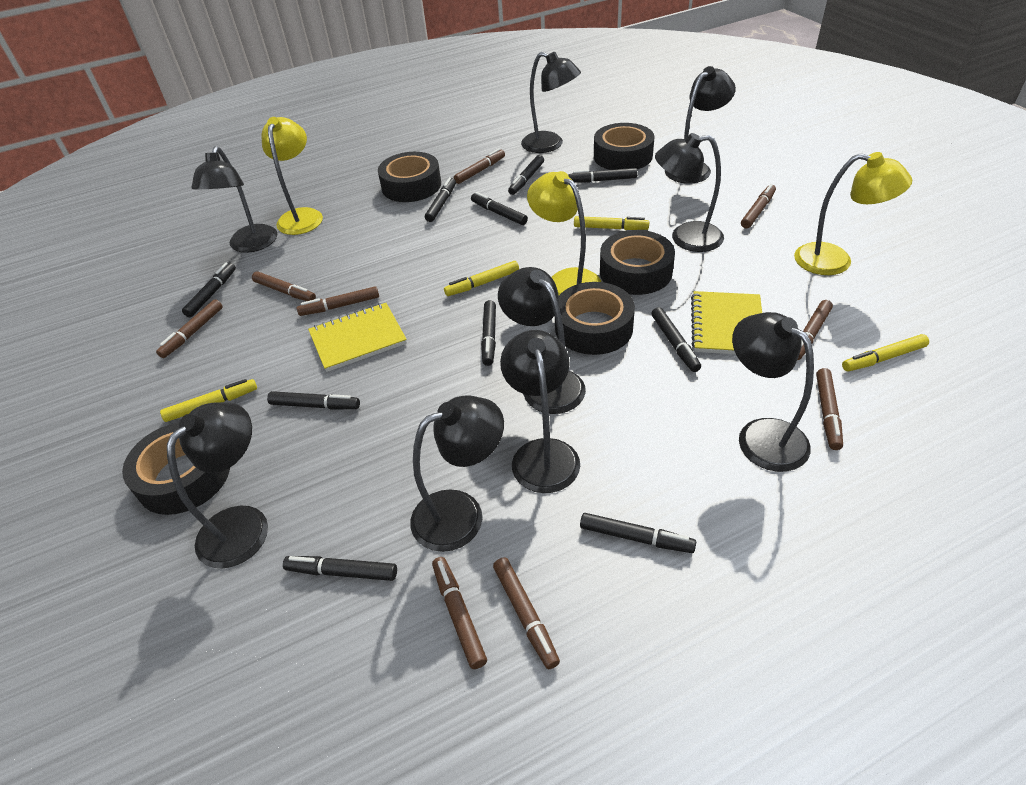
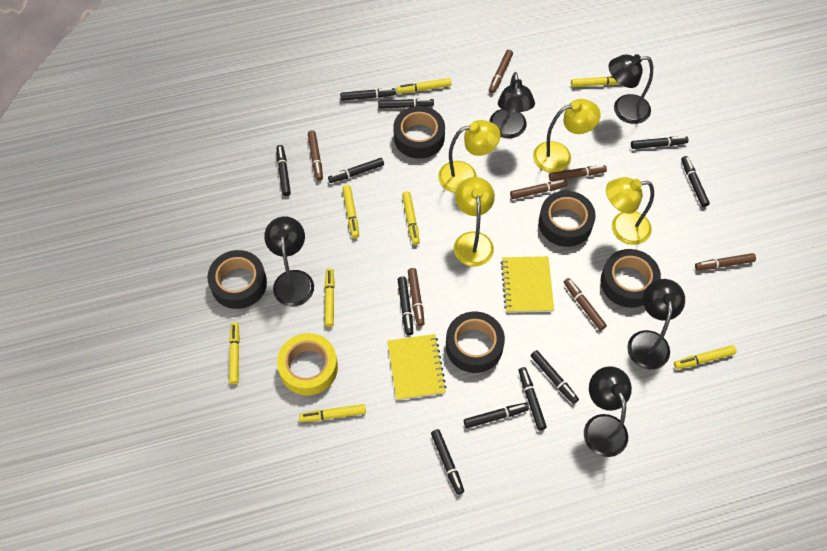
black lamp: 9 -> 5
black marker: 10 -> 11
brown marker: 9 -> 7
yellow lamp: 3 -> 4
yellow marker: 4 -> 8
yellow tape: 0 -> 1

